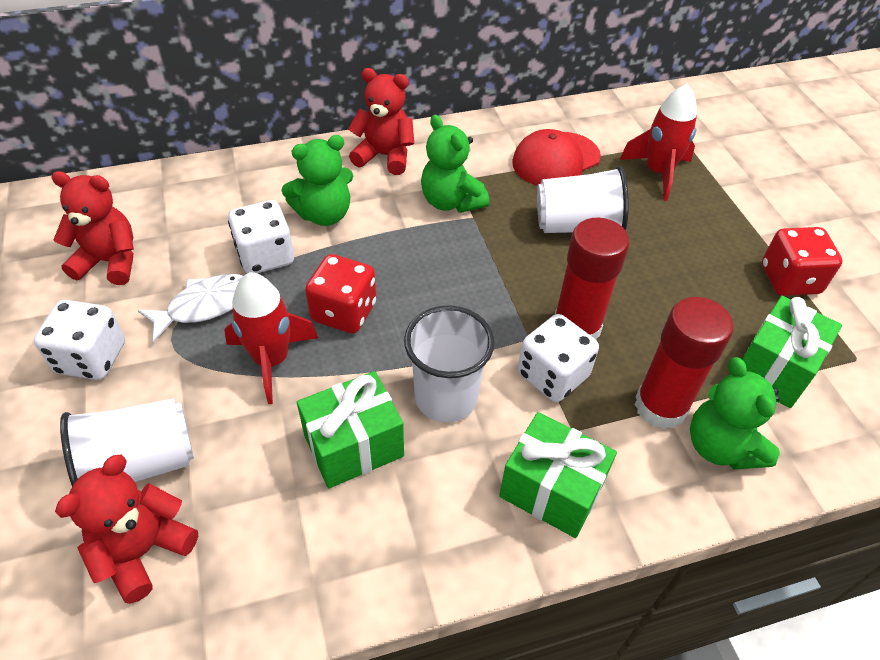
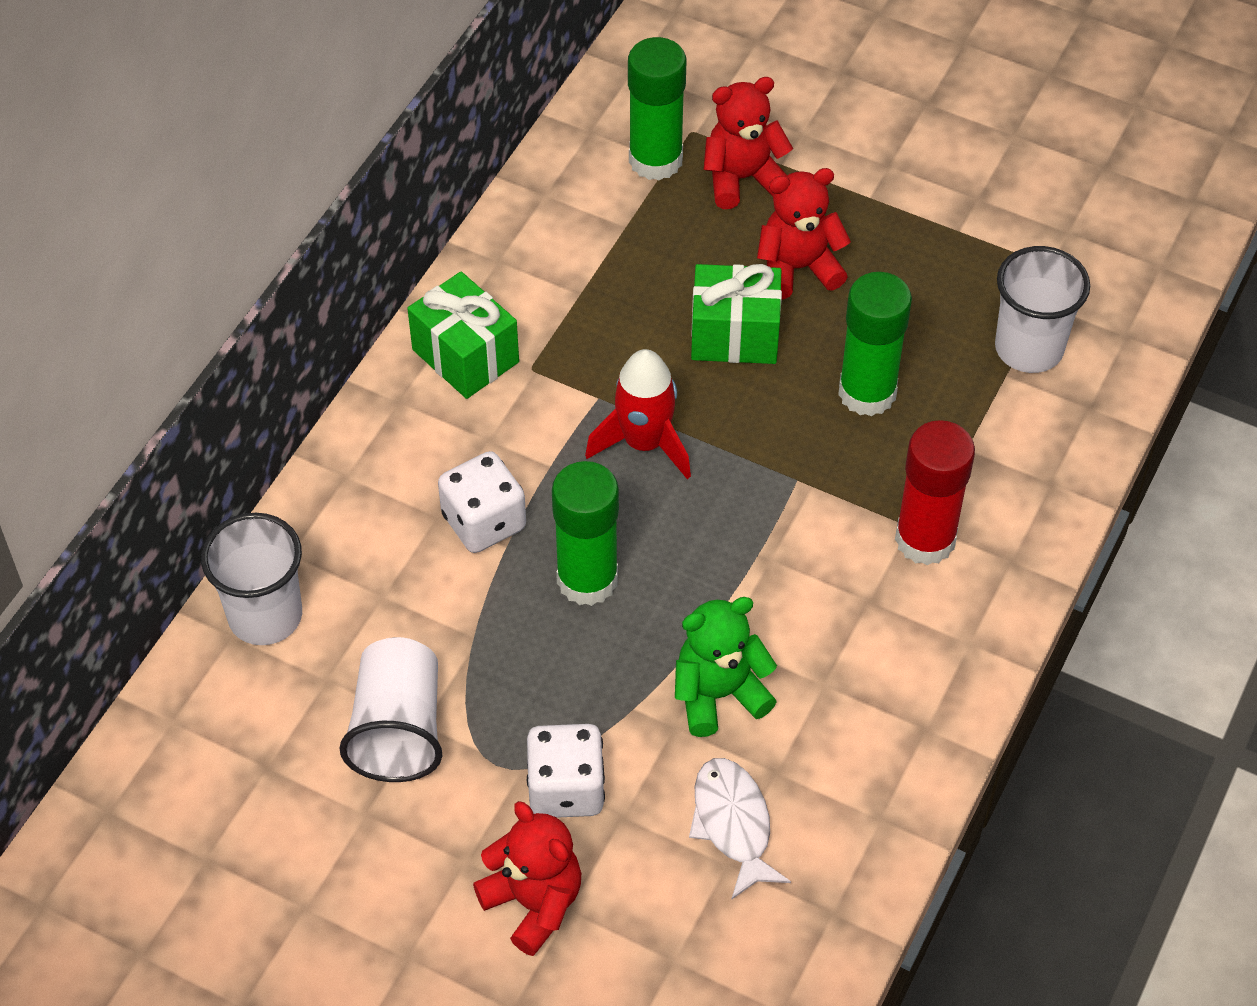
green gift: 3 -> 2
green glue stick: 0 -> 3
green teddy bear: 3 -> 1
red cap: 1 -> 0
red dice: 2 -> 0
red glue stick: 2 -> 1
red rocket: 2 -> 1
white dice: 3 -> 2

